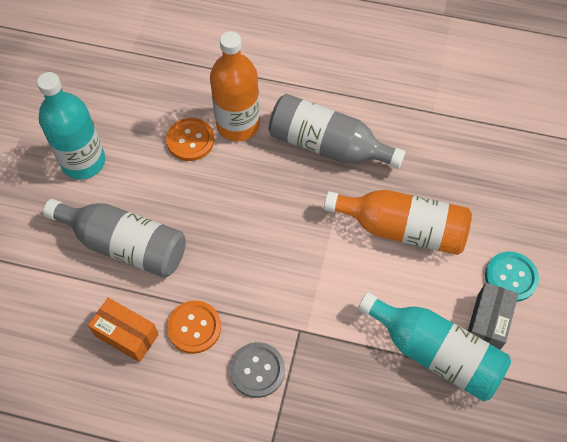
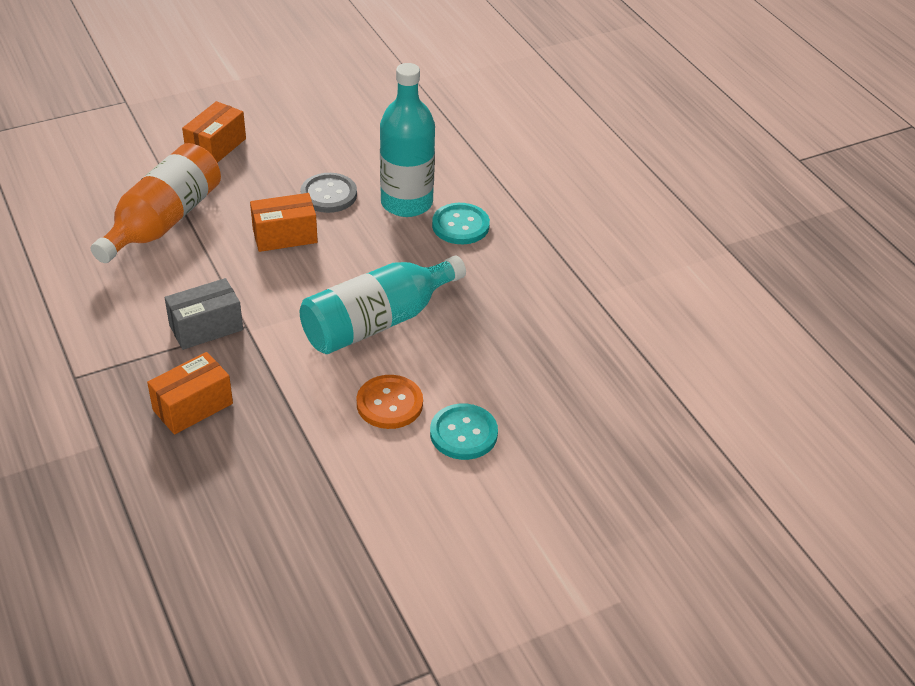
grey bottle: 2 -> 0
orange bottle: 2 -> 1
orange box: 1 -> 3
orange button: 2 -> 1
turquoise button: 1 -> 2

